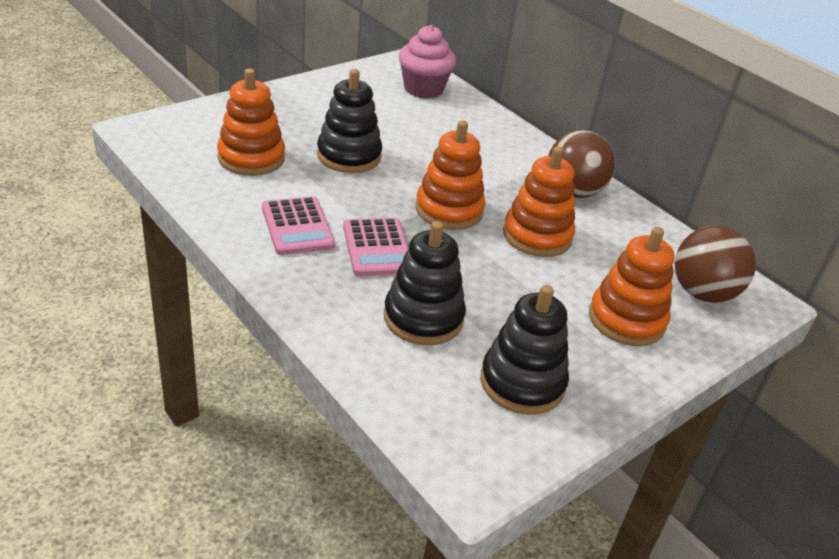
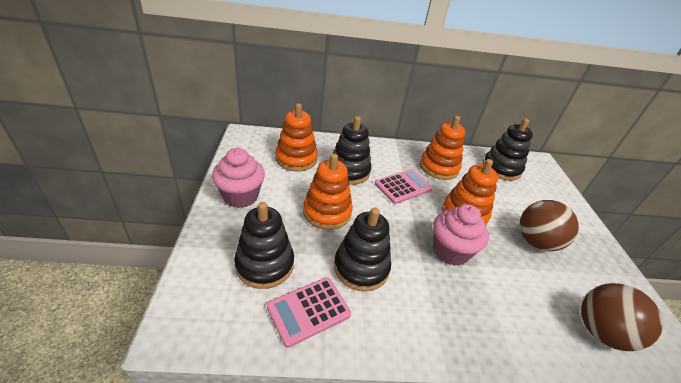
black stacking toy: 3 -> 4
pink cupcake: 1 -> 2

